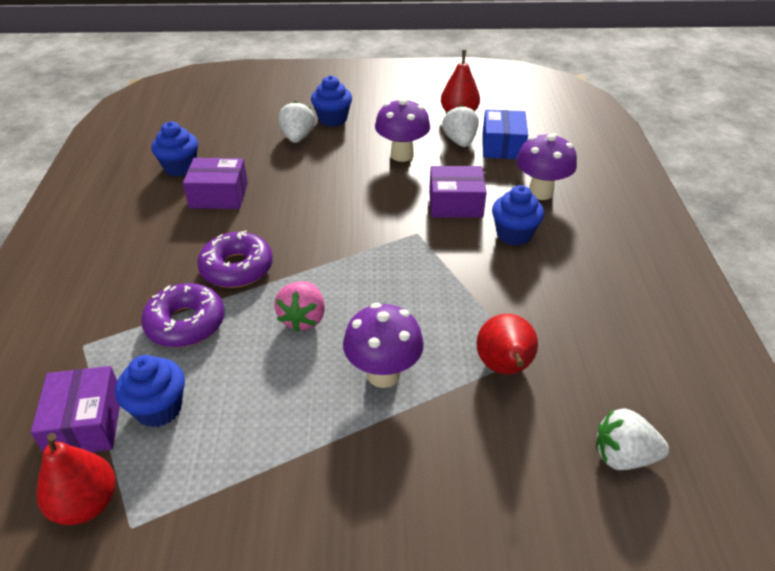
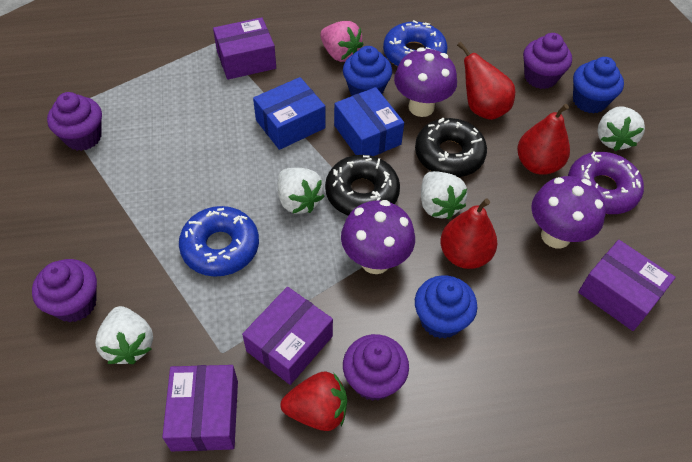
black donut: 0 -> 2
blue box: 1 -> 2
blue cupcake: 4 -> 3
blue donut: 0 -> 2
purple box: 3 -> 4
purple cupcake: 0 -> 4
purple donut: 2 -> 1
red strawberry: 0 -> 1
white strawberry: 3 -> 4

